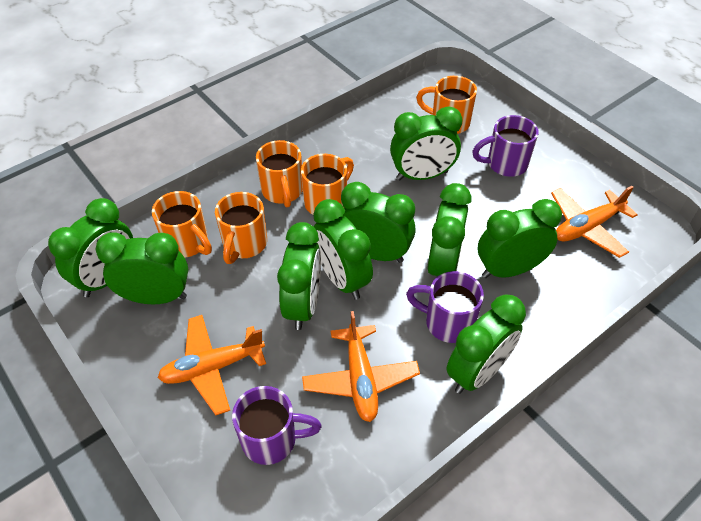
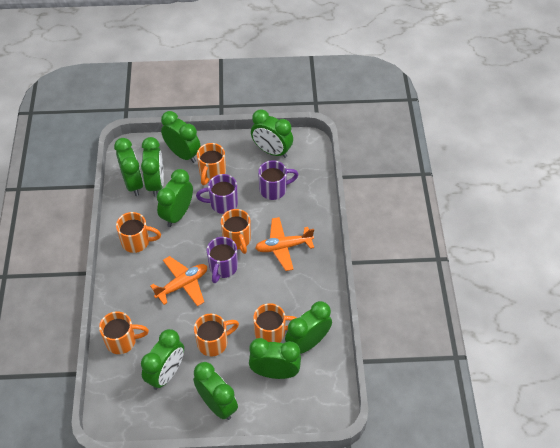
orange mug: 5 -> 6
orange plane: 3 -> 2

